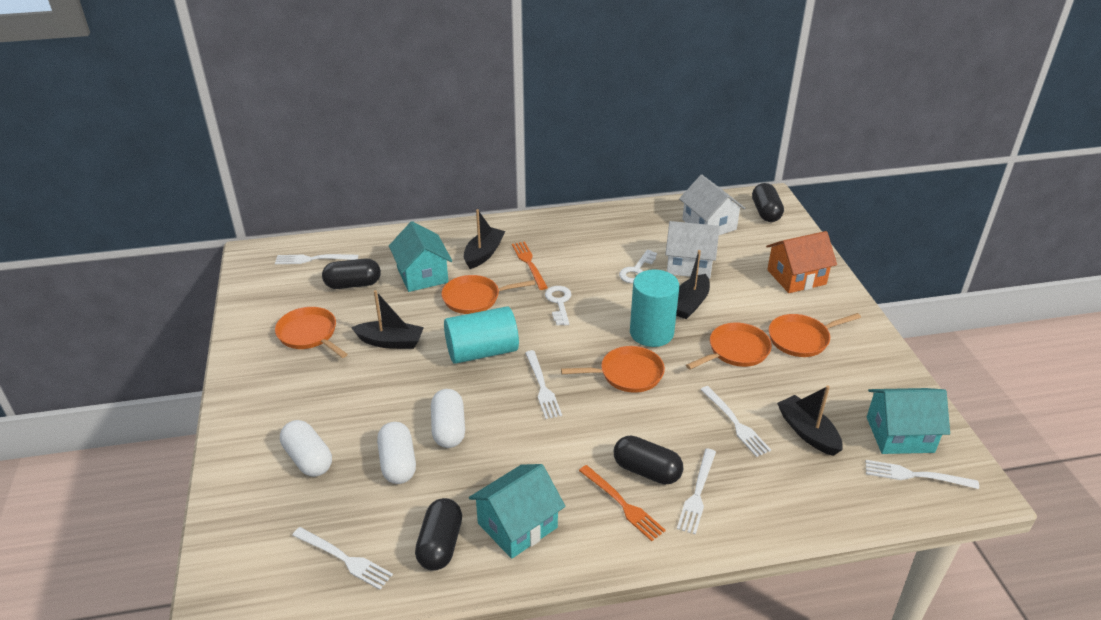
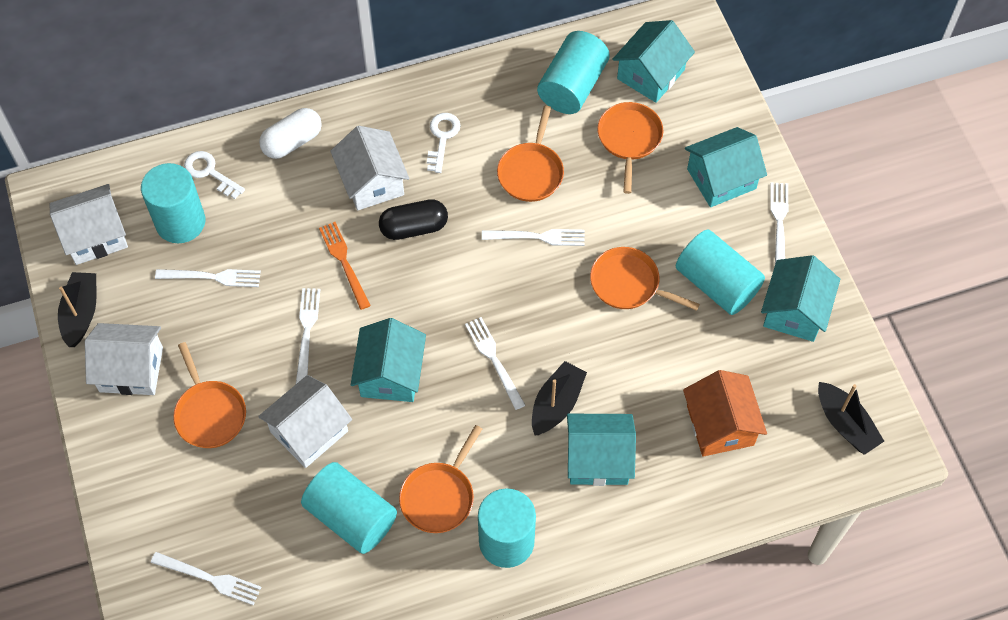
black boat: 4 -> 3
black capsule: 4 -> 1
orange fork: 2 -> 1
turquoise cylinder: 2 -> 5
turquoise house: 3 -> 5
white capsule: 3 -> 1
white house: 2 -> 4

